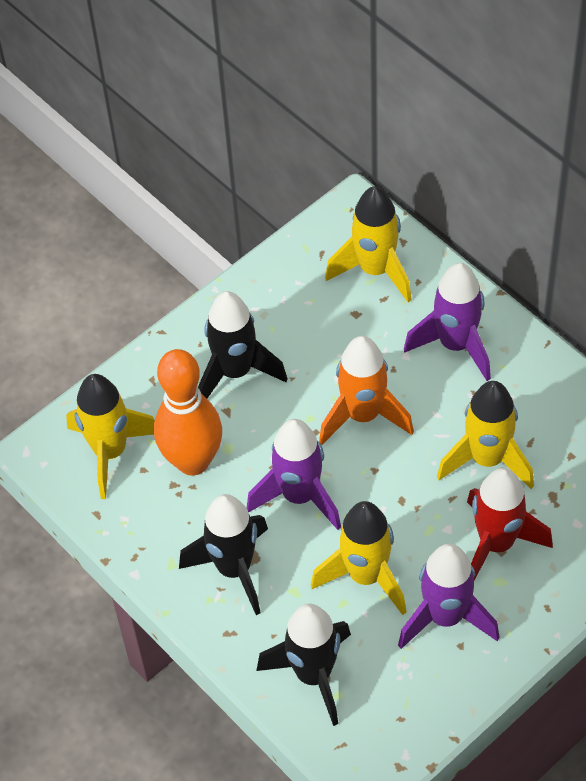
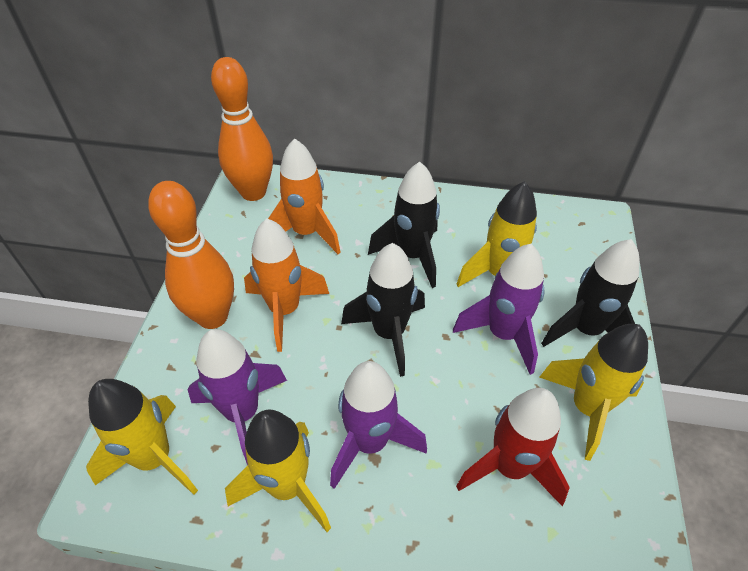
orange bowling pin: 1 -> 2
orange rocket: 1 -> 2

